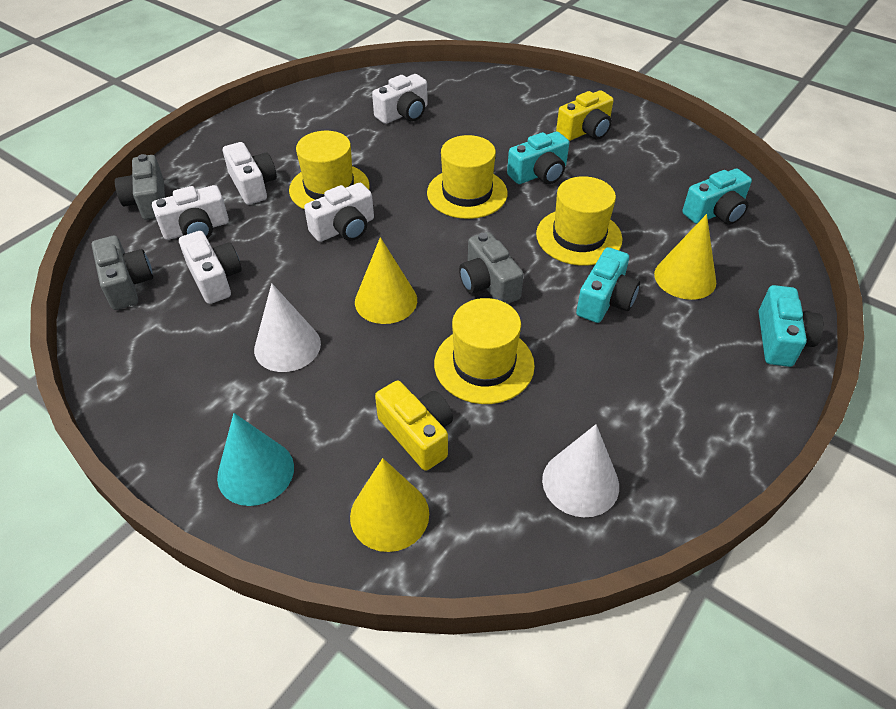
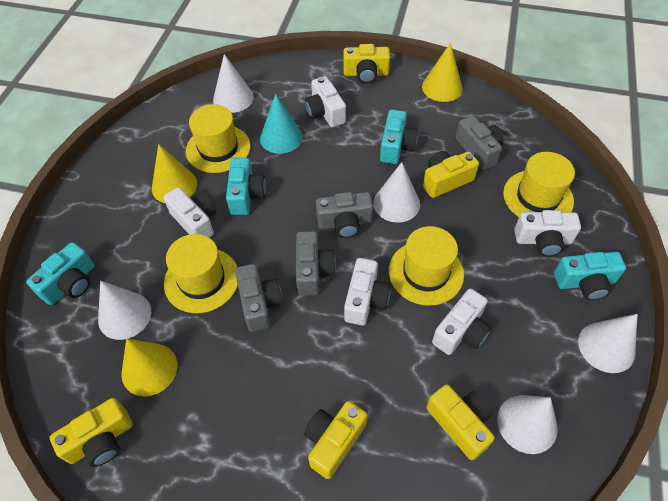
grey camera: 3 -> 4
white cone: 2 -> 5
yellow camera: 2 -> 5

